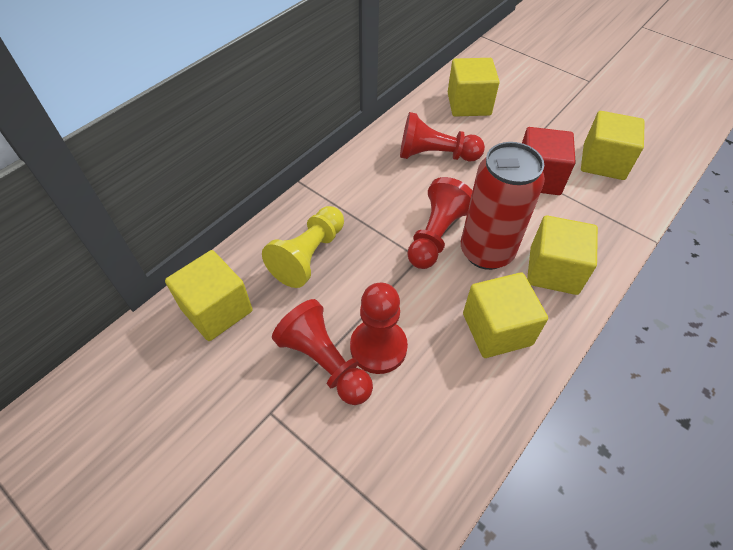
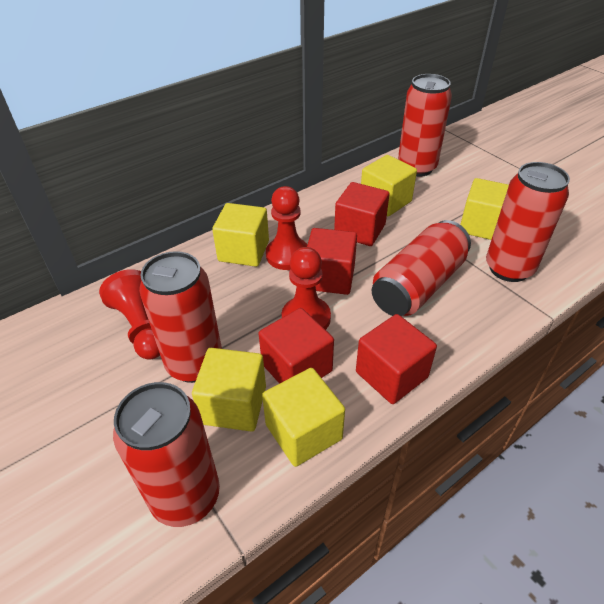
red can: 1 -> 5
red cube: 1 -> 4
red pawn: 4 -> 3
yellow pawn: 1 -> 0

